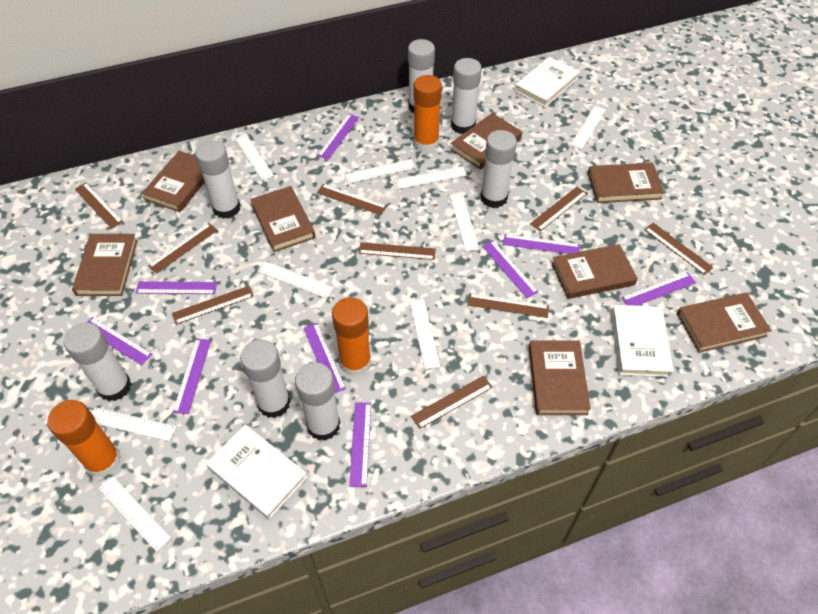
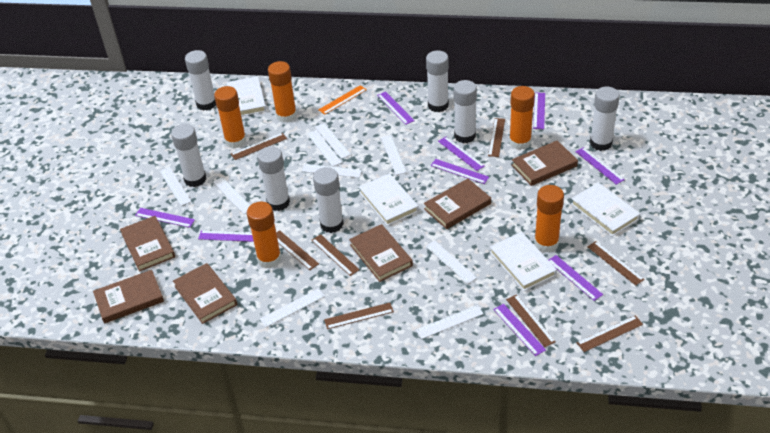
brown book: 8 -> 6
brown ruler: 9 -> 8
orange glue stick: 3 -> 5
orange ruler: 0 -> 1
white book: 3 -> 4

